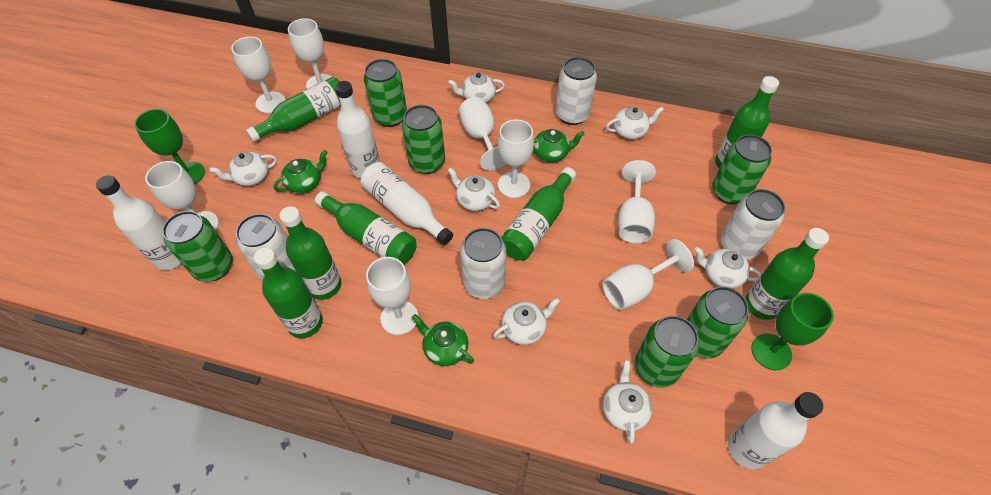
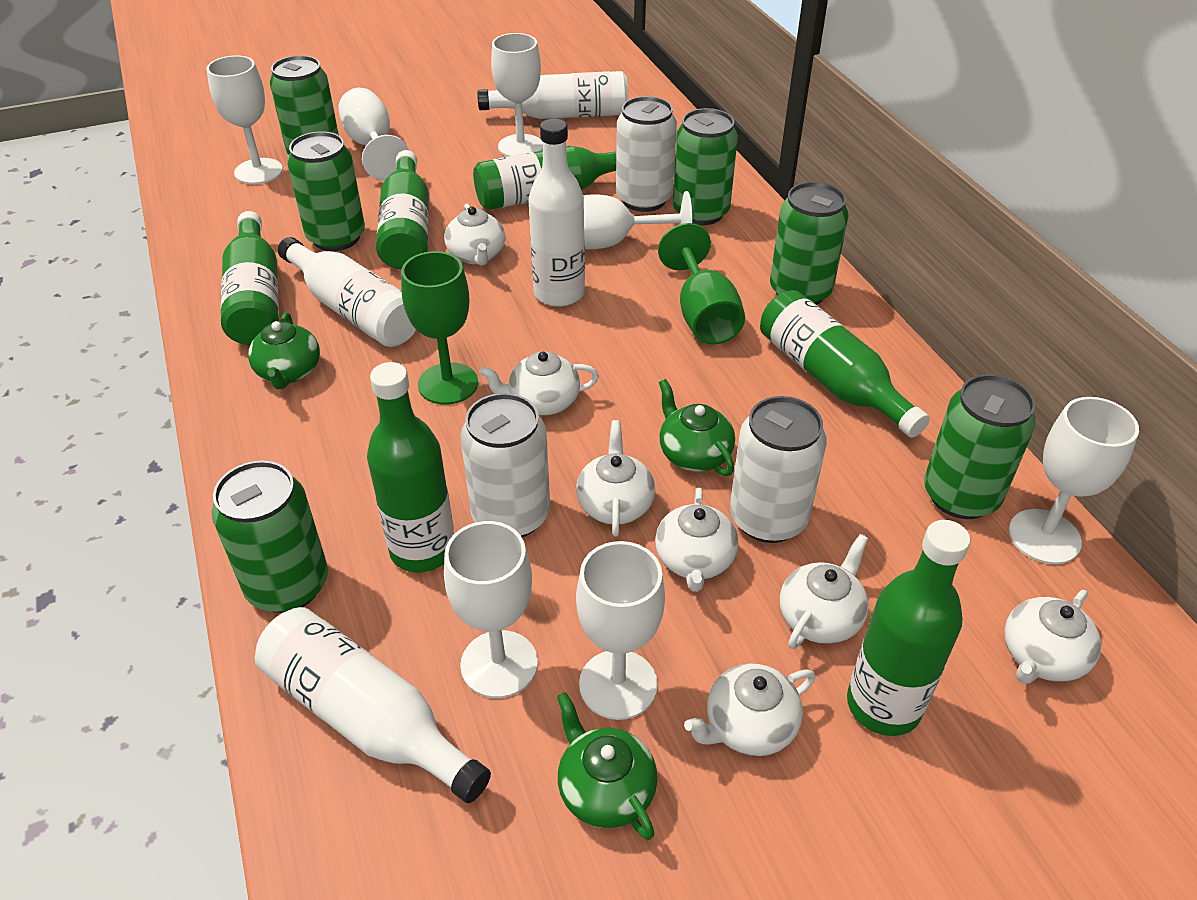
green bottle: 7 -> 6
white can: 4 -> 3
white goblet: 8 -> 7

